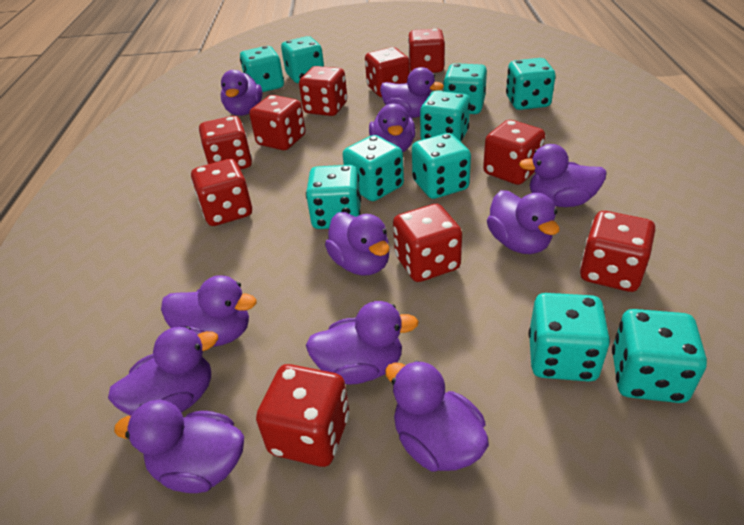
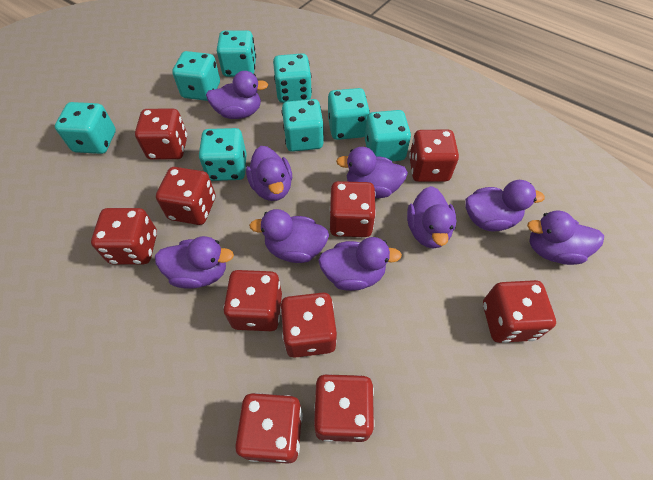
purple duck: 11 -> 9
turquoise dice: 10 -> 8

